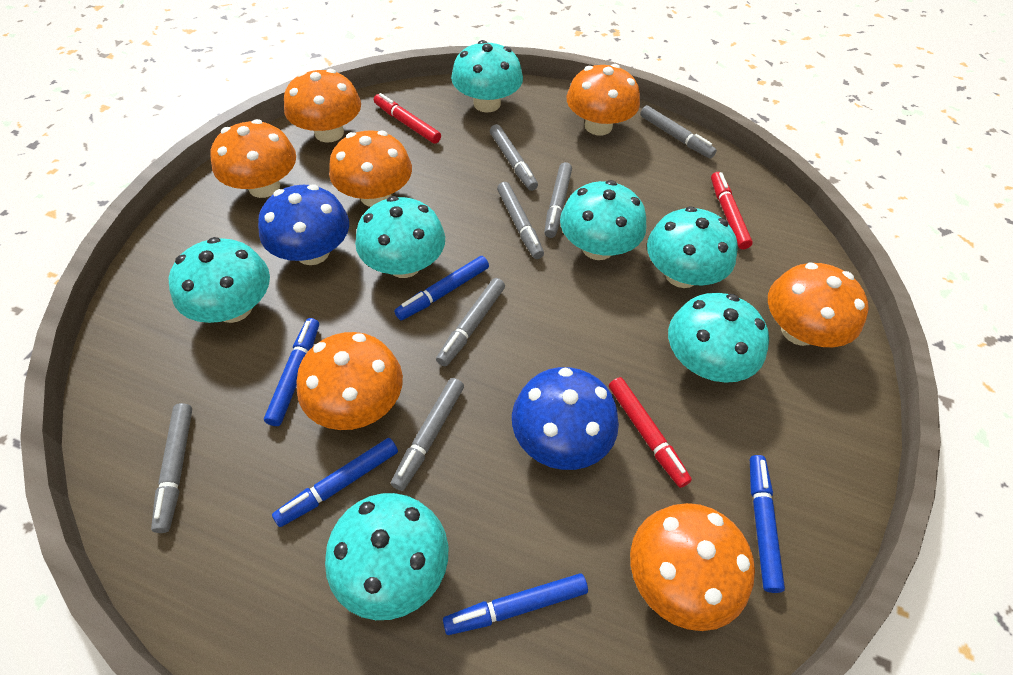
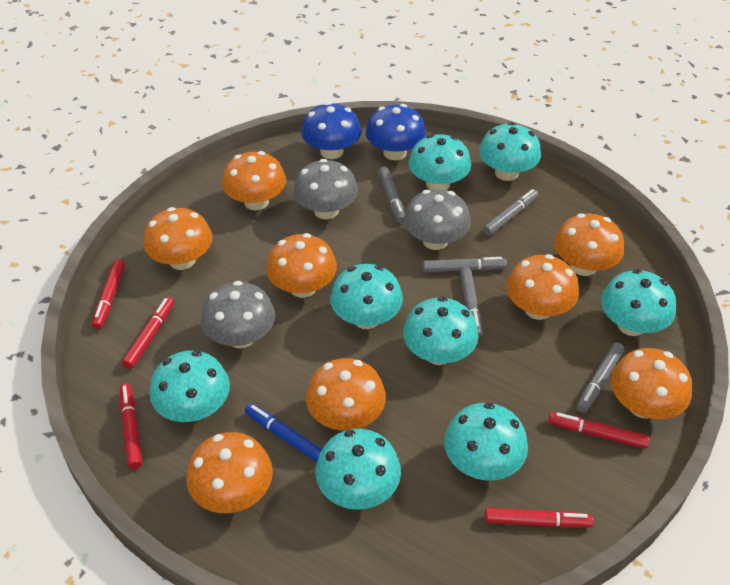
blue marker: 5 -> 1
grey marker: 7 -> 5
grey mushroom: 0 -> 3
orange mushroom: 7 -> 8
red marker: 3 -> 5
turquoise mushroom: 7 -> 8

